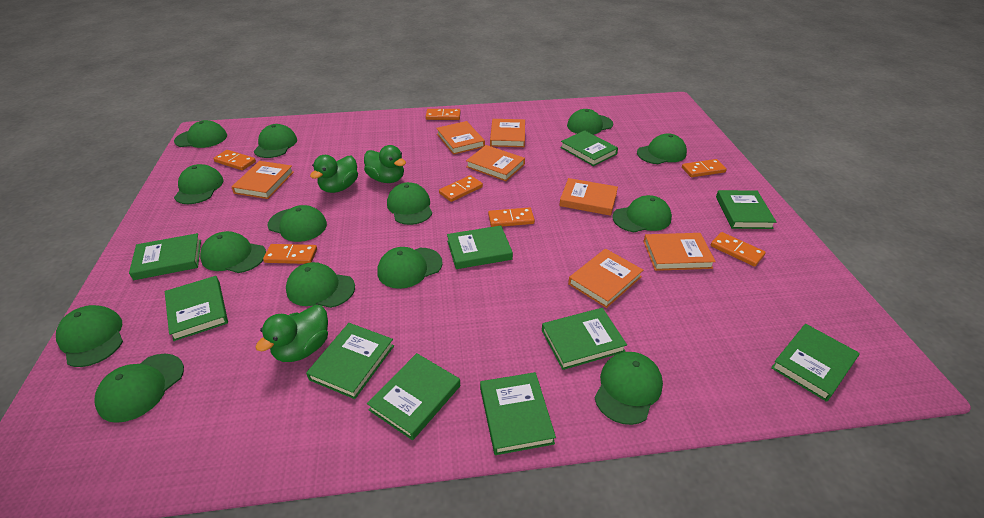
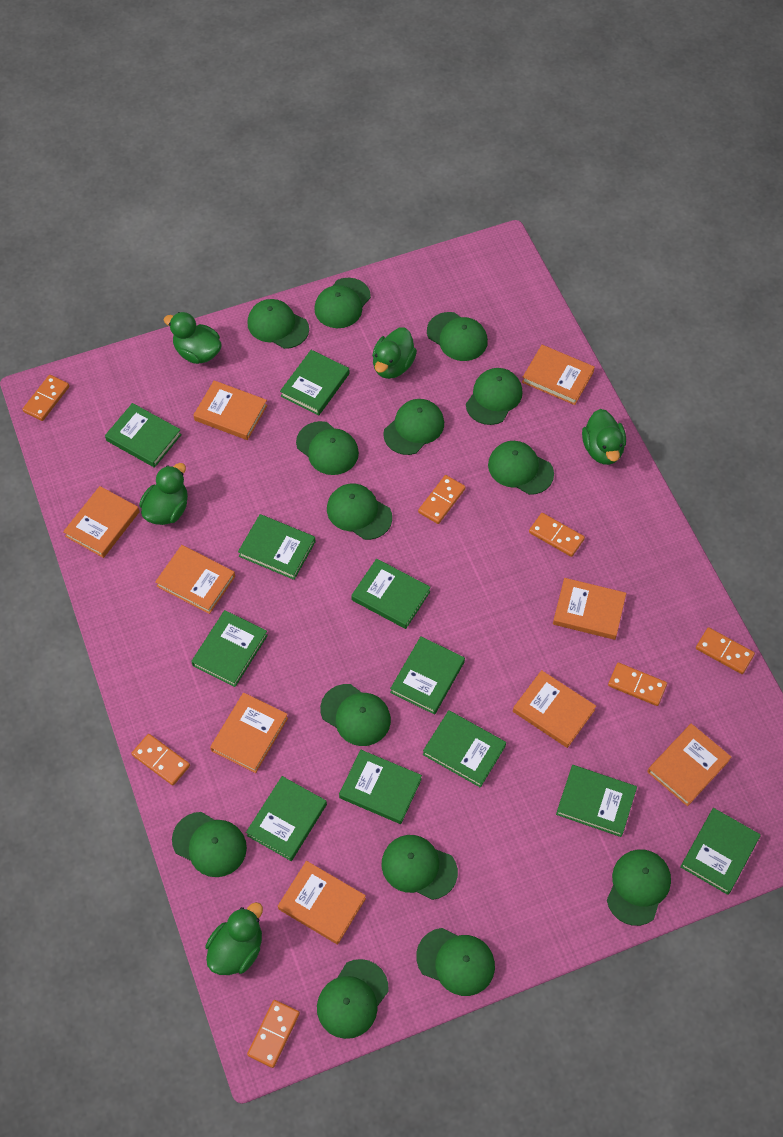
green book: 10 -> 11
green duck: 3 -> 5
orange book: 7 -> 9

